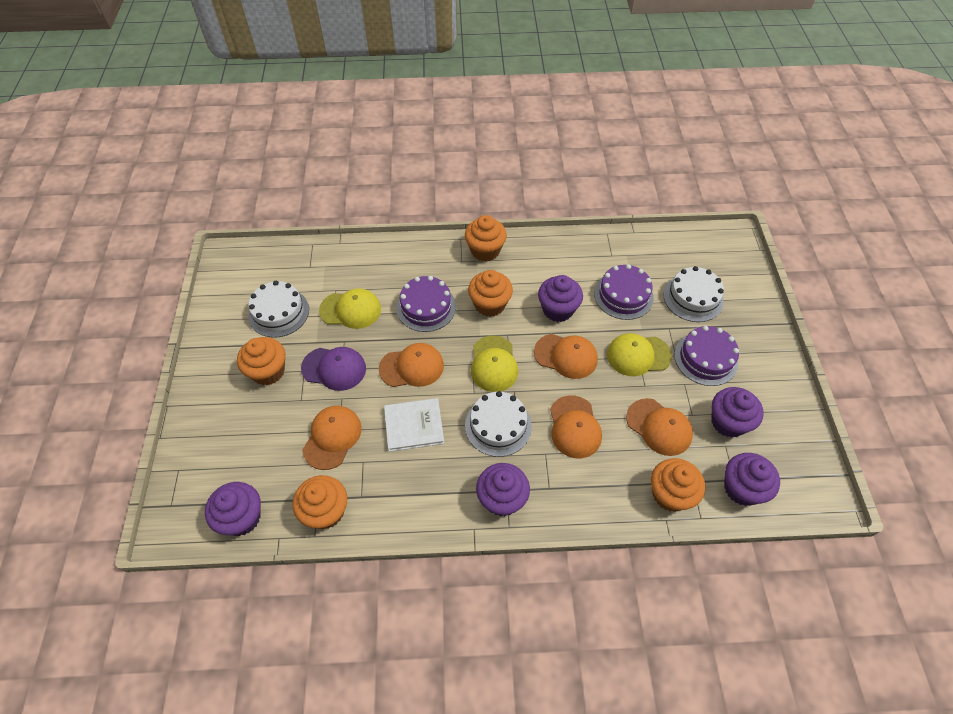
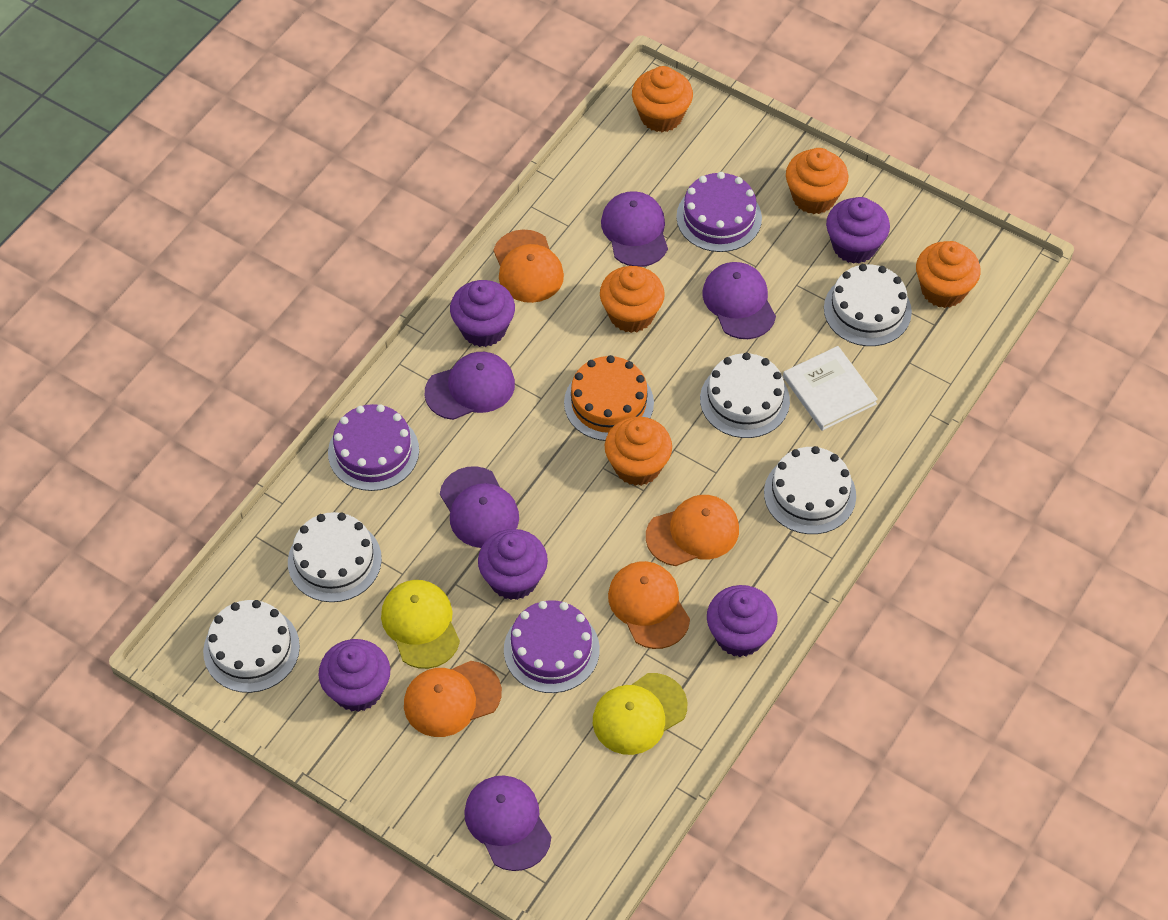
orange cake: 0 -> 1
orange cap: 5 -> 4
purple cap: 1 -> 5
white cake: 3 -> 5
yellow cap: 3 -> 2

